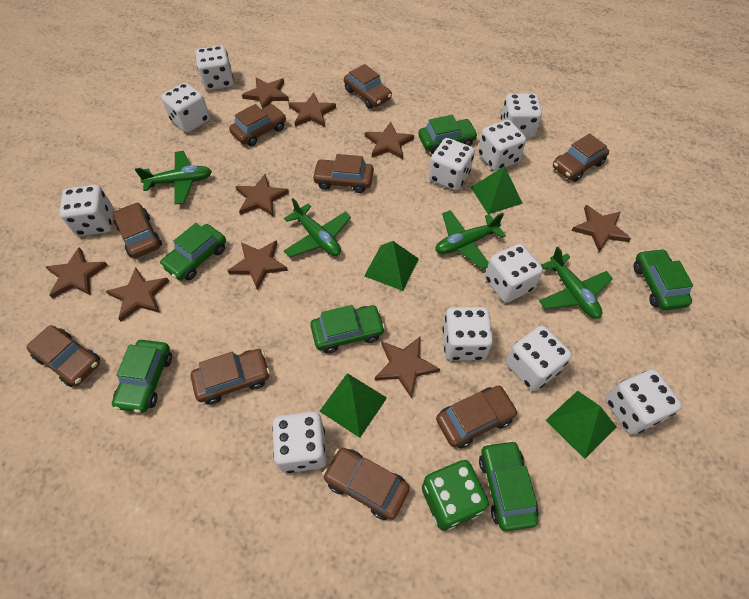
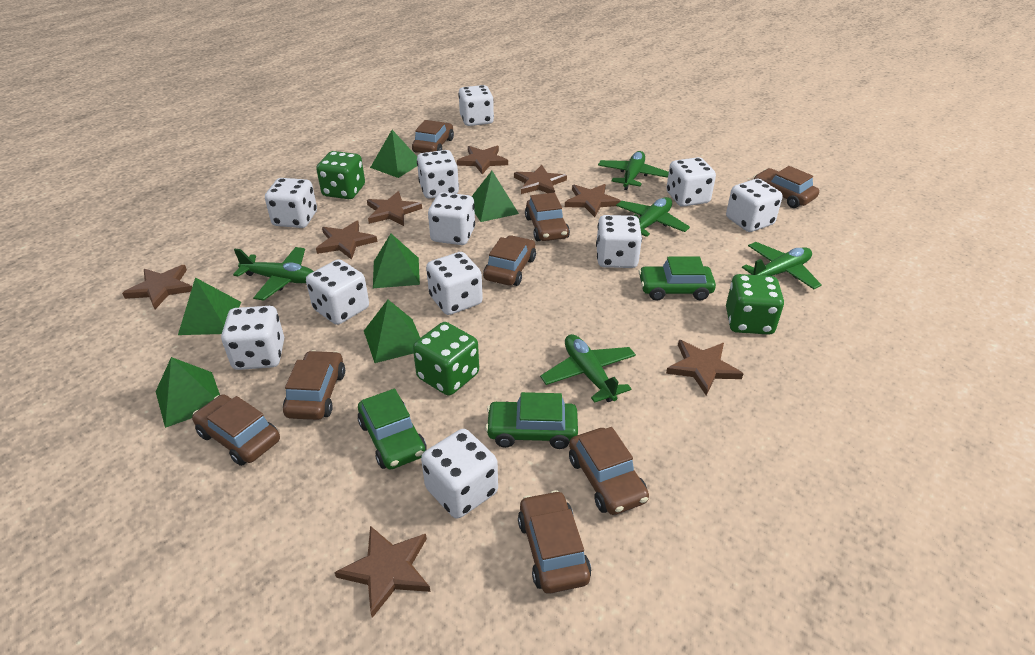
brown car: 9 -> 8
brown star: 9 -> 8
green car: 6 -> 3
green dice: 1 -> 3
green plane: 4 -> 5
green pyramid: 4 -> 6

